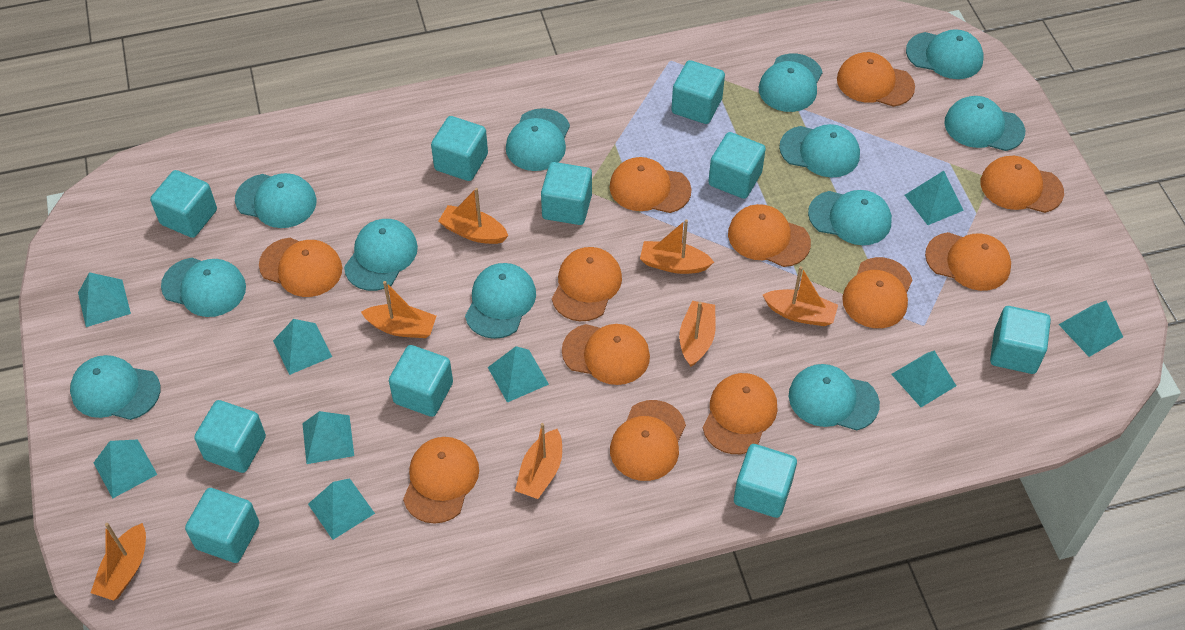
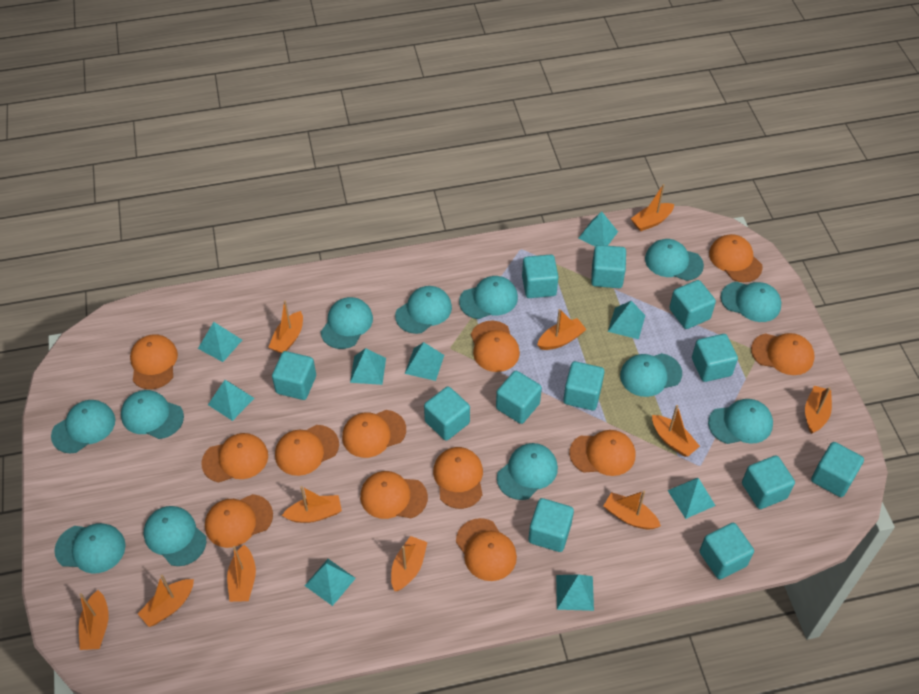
orange boat: 7 -> 11
turquoise cube: 10 -> 12

